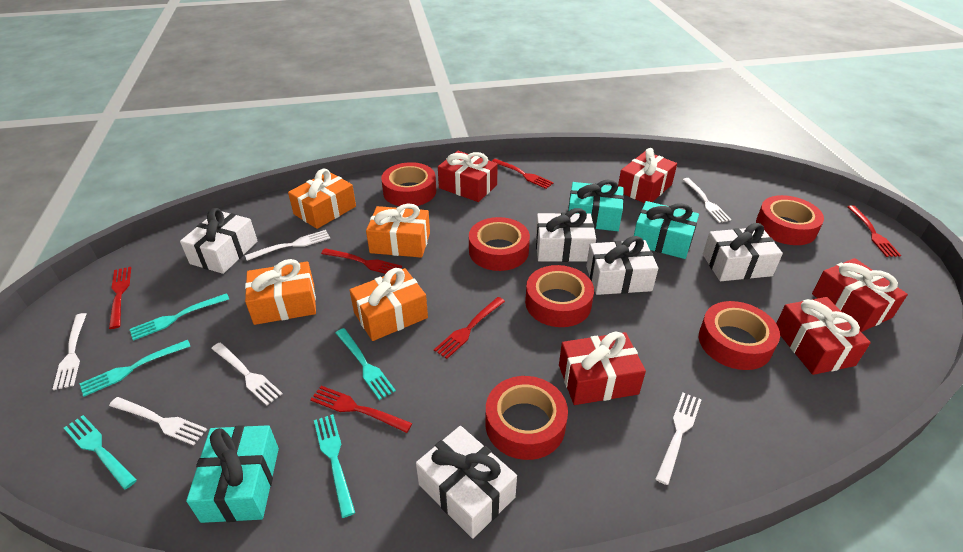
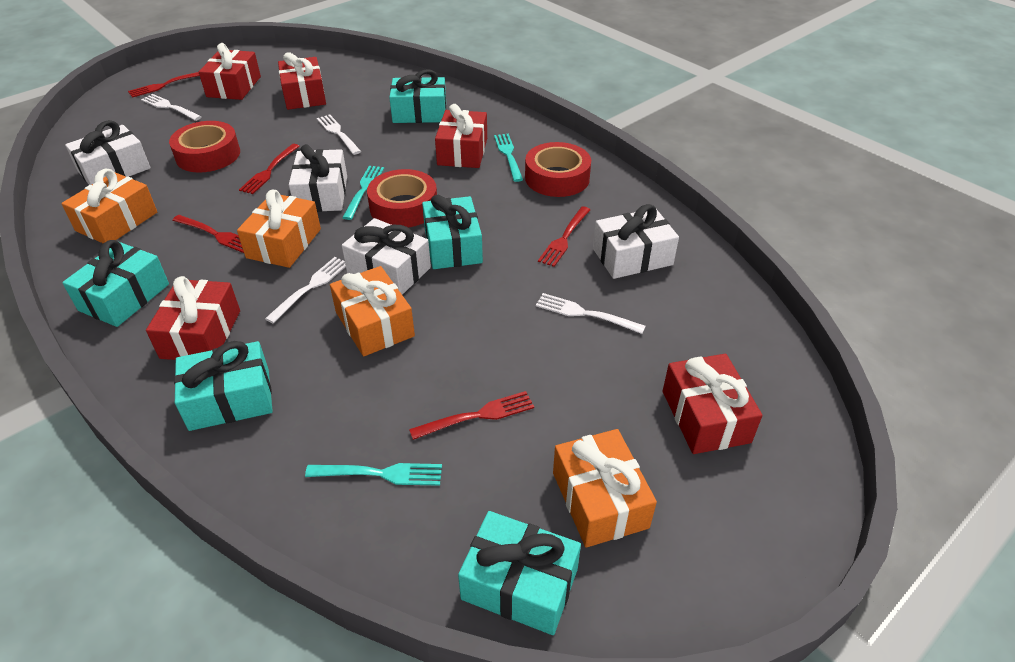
red fork: 6 -> 5
red tape: 6 -> 3
turquoise fork: 5 -> 3
turquoise gift: 3 -> 5
white fork: 6 -> 4
white gift: 5 -> 4

